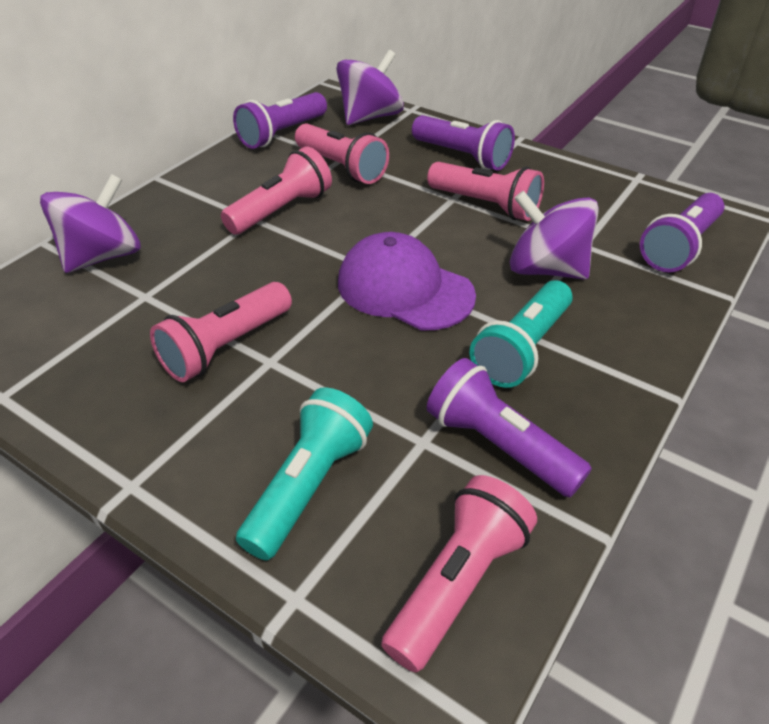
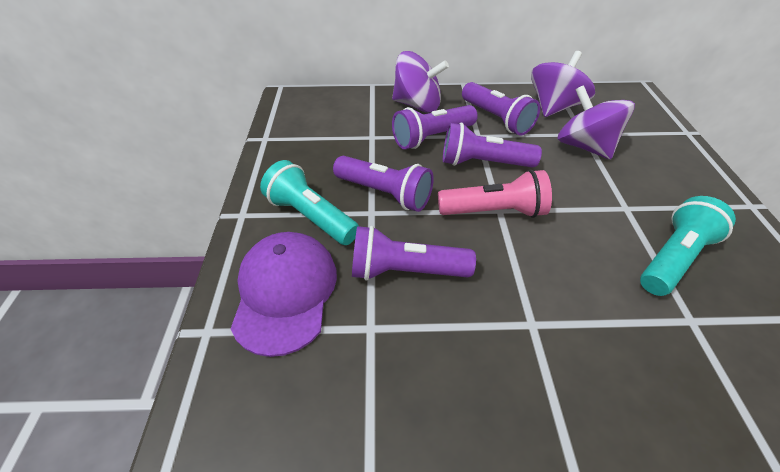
pink flashlight: 5 -> 1
purple flashlight: 4 -> 5

